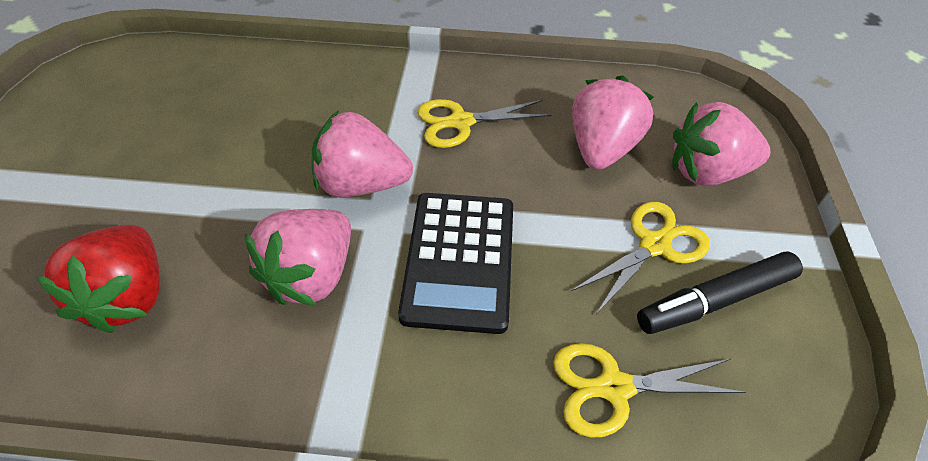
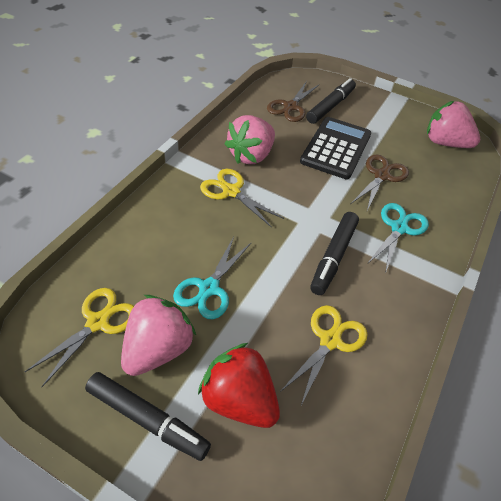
black marker: 1 -> 3
brown scissors: 0 -> 2
pink strawberry: 4 -> 3
turquoise scissors: 0 -> 2

